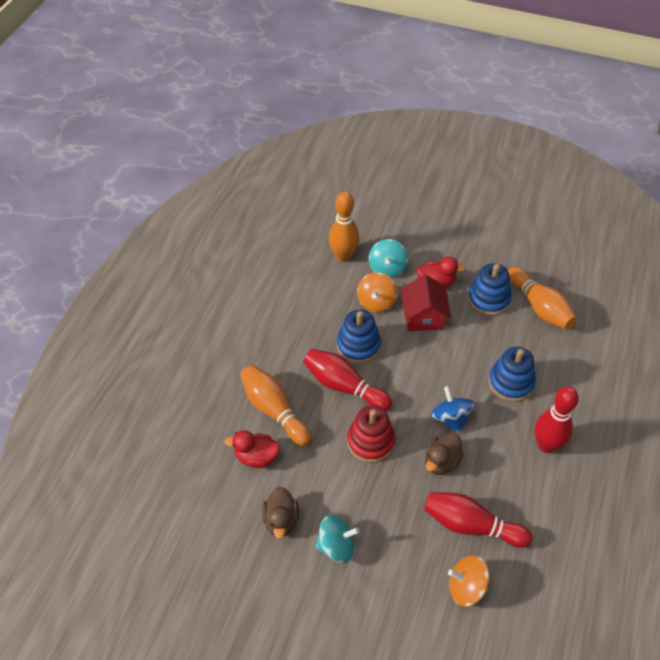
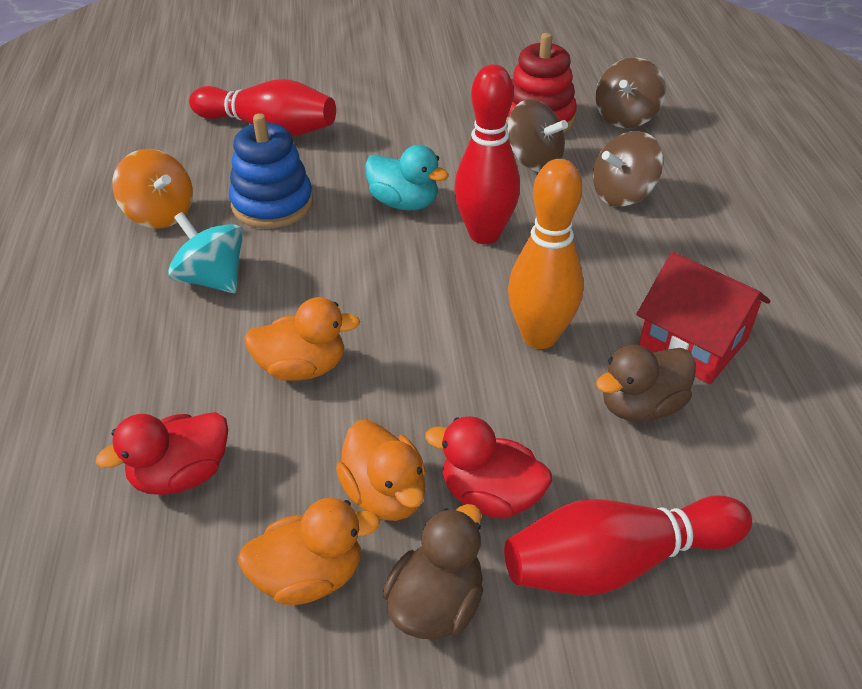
blue spinning top: 1 -> 0
blue stacking toy: 3 -> 1
brown spinning top: 0 -> 3
orange bowling pin: 3 -> 1
orange duck: 0 -> 3
orange spinning top: 2 -> 1
turquoise duck: 0 -> 1
turquoise spinning top: 2 -> 1

